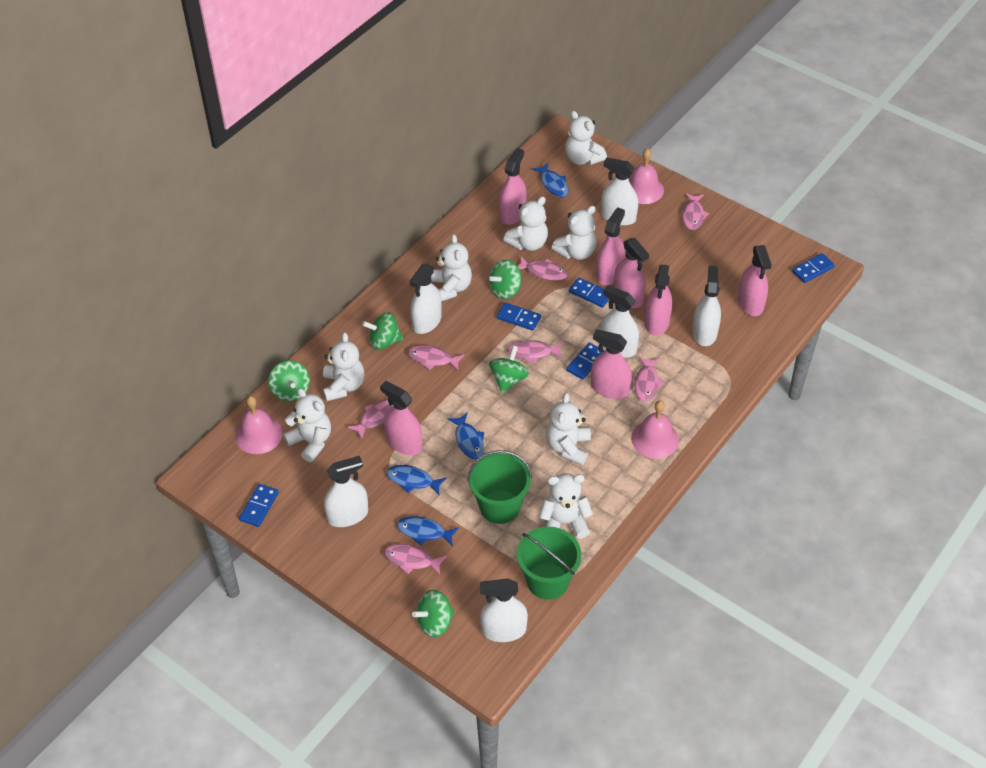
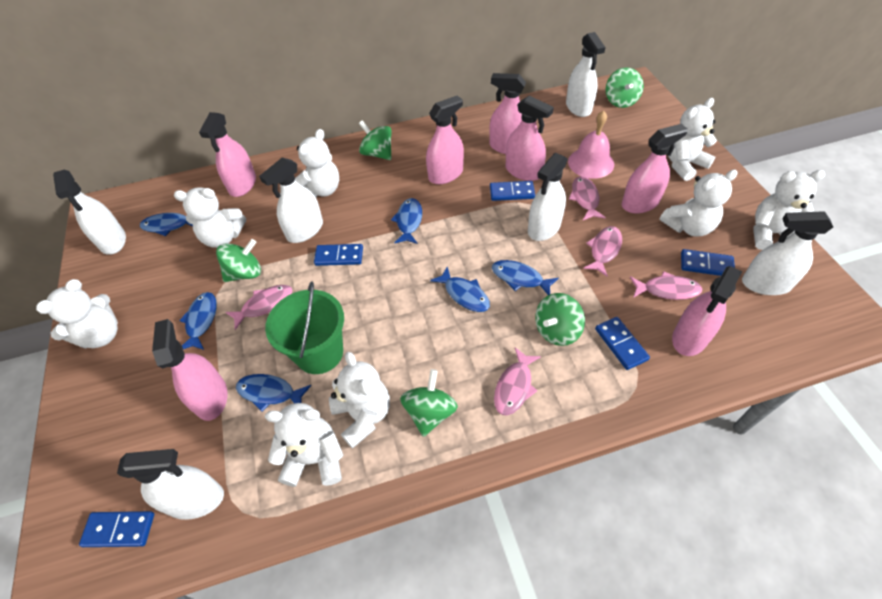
blue fish: 4 -> 6
green bucket: 2 -> 1
pink bell: 3 -> 1
pink fish: 7 -> 5

